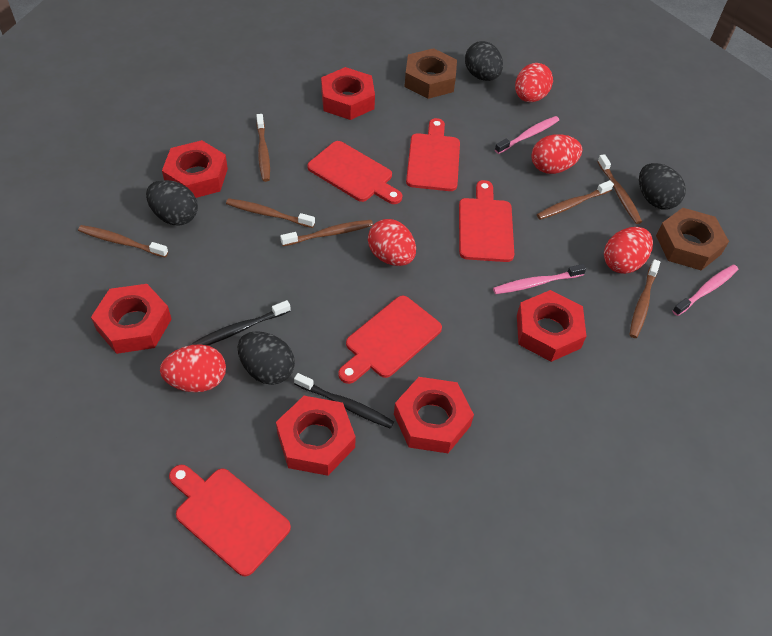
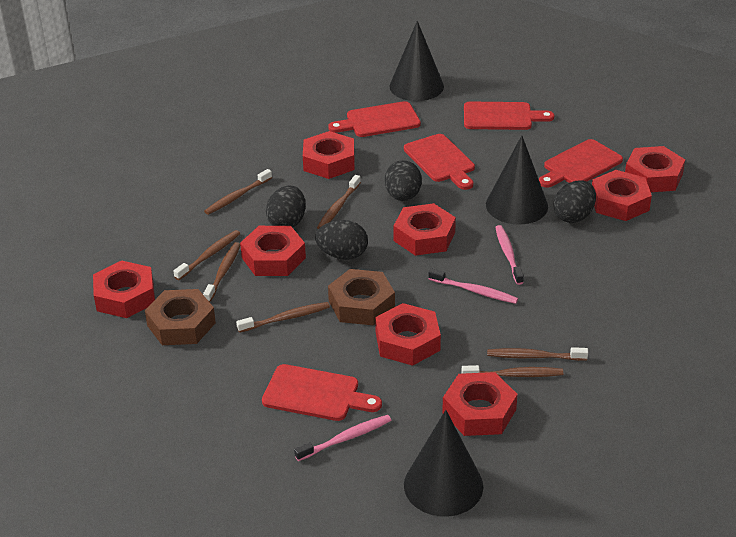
black cone: 0 -> 3
black toothbrush: 2 -> 0
red egg: 5 -> 0
red nut: 6 -> 8

